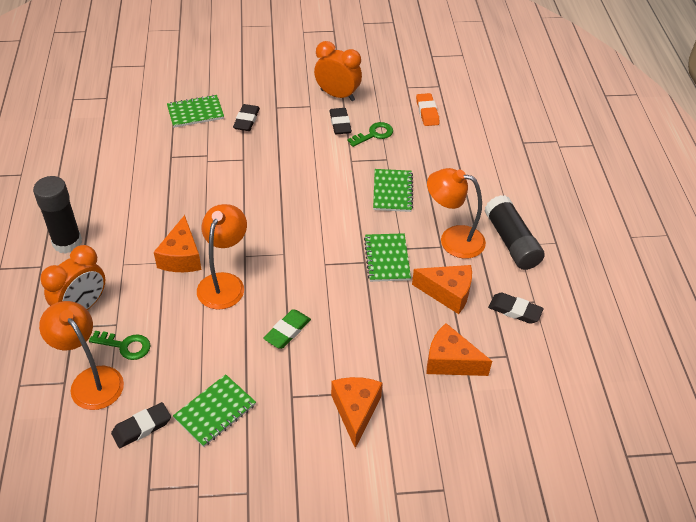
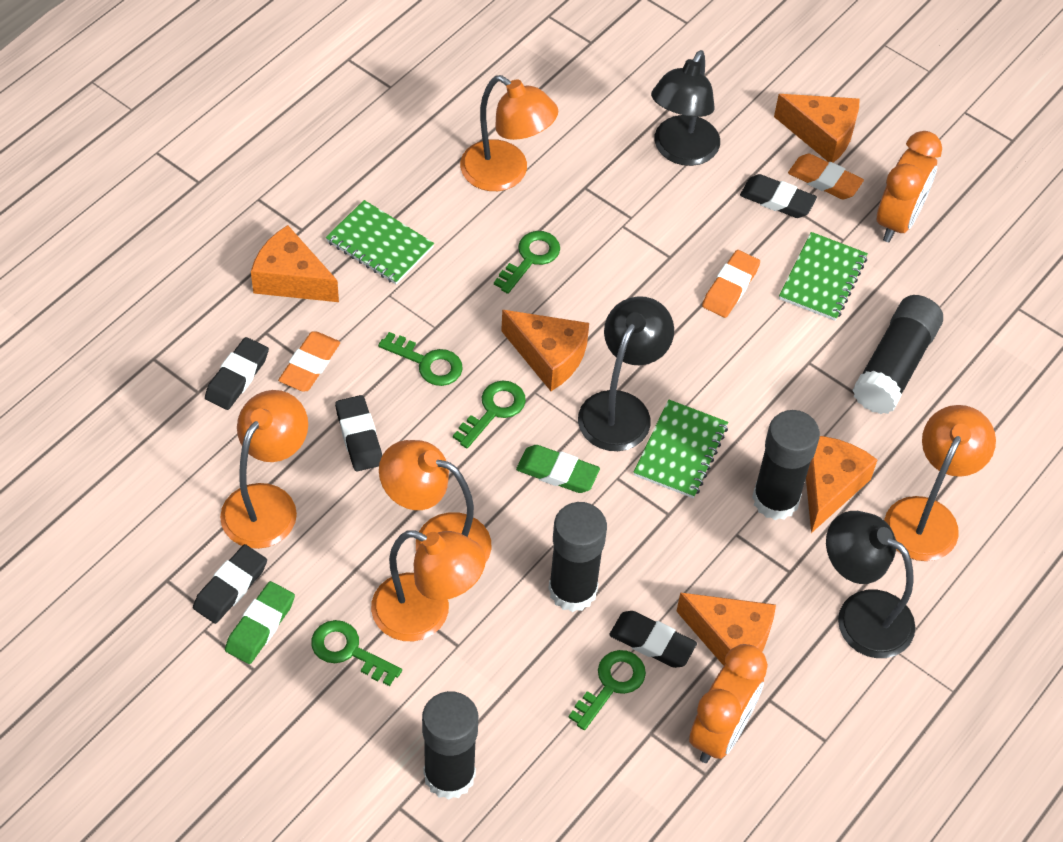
black eraser: 4 -> 5
black glue stick: 2 -> 4
black lamp: 0 -> 3
green eraser: 1 -> 2
green key: 2 -> 5
green notebook: 4 -> 3
orange cheese: 4 -> 5
orange eraser: 1 -> 3
orange lamp: 3 -> 5

